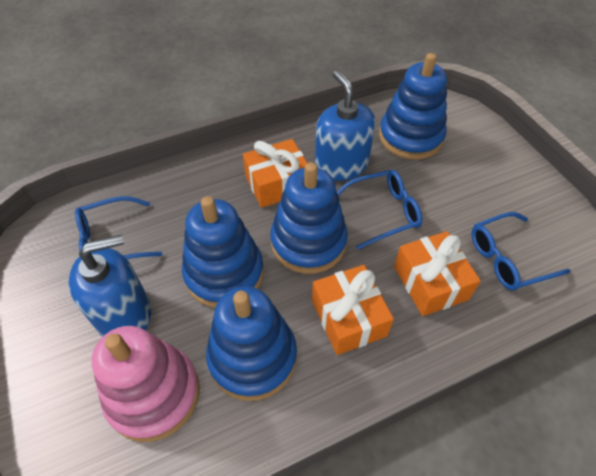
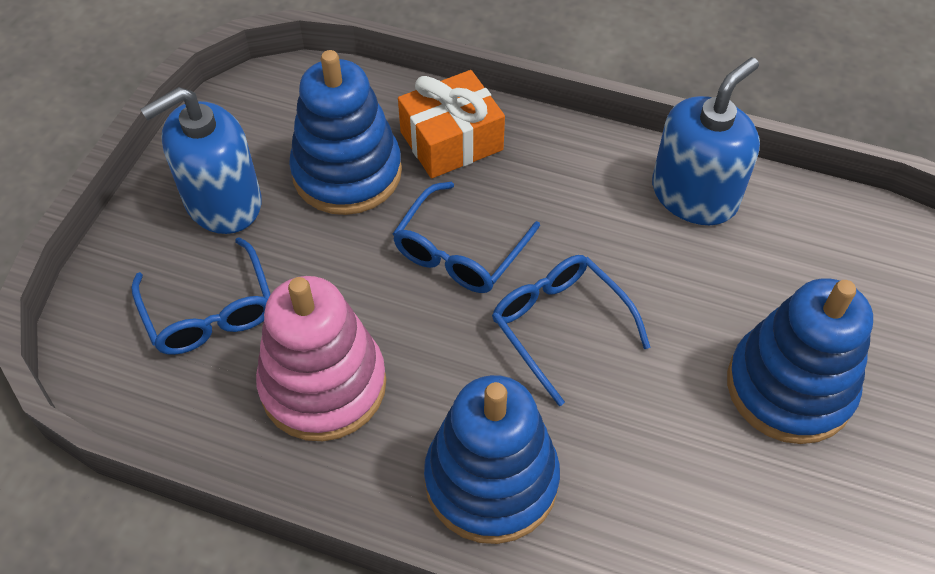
blue stacking toy: 4 -> 3
orange gift: 3 -> 1

